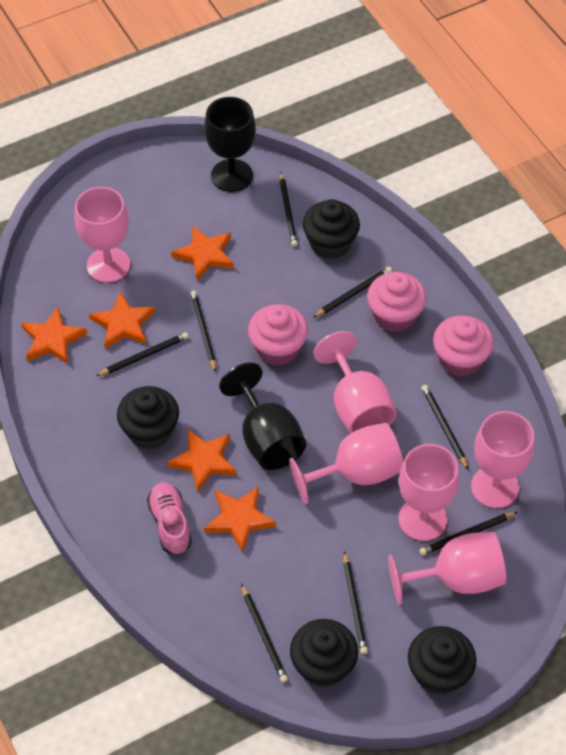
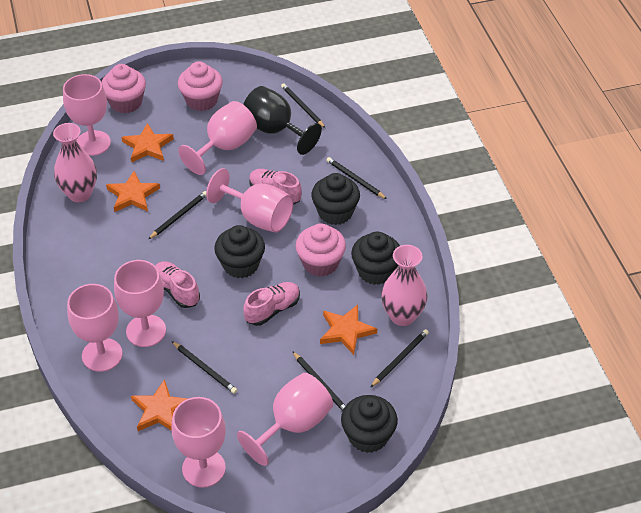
black goblet: 2 -> 1
black pencil: 8 -> 6
orange star: 5 -> 4
pink goblet: 6 -> 7
pink shoe: 1 -> 3
pink vase: 0 -> 2

